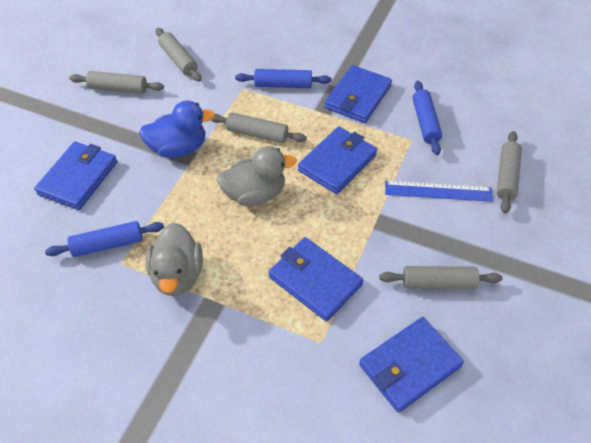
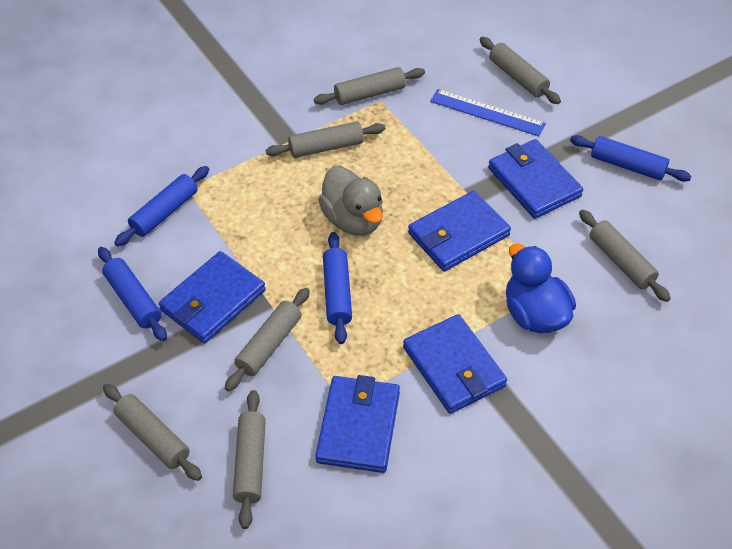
blue rolling pin: 3 -> 4
grey duck: 2 -> 1
grey rolling pin: 5 -> 7

